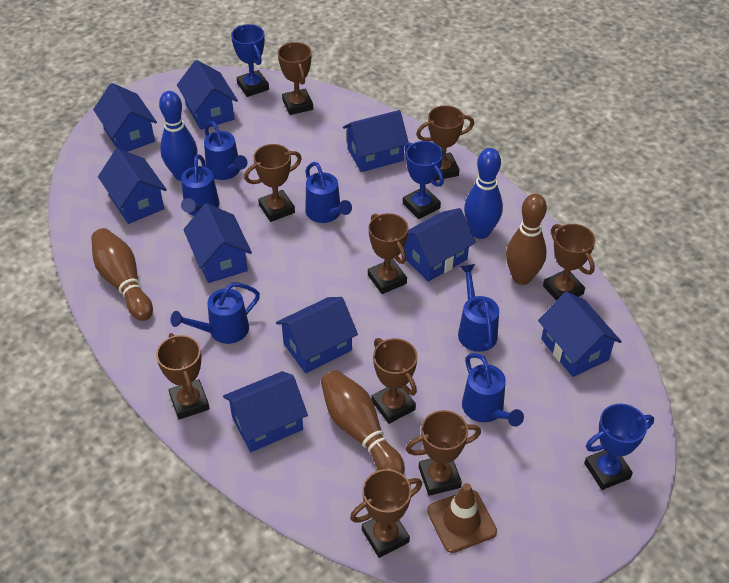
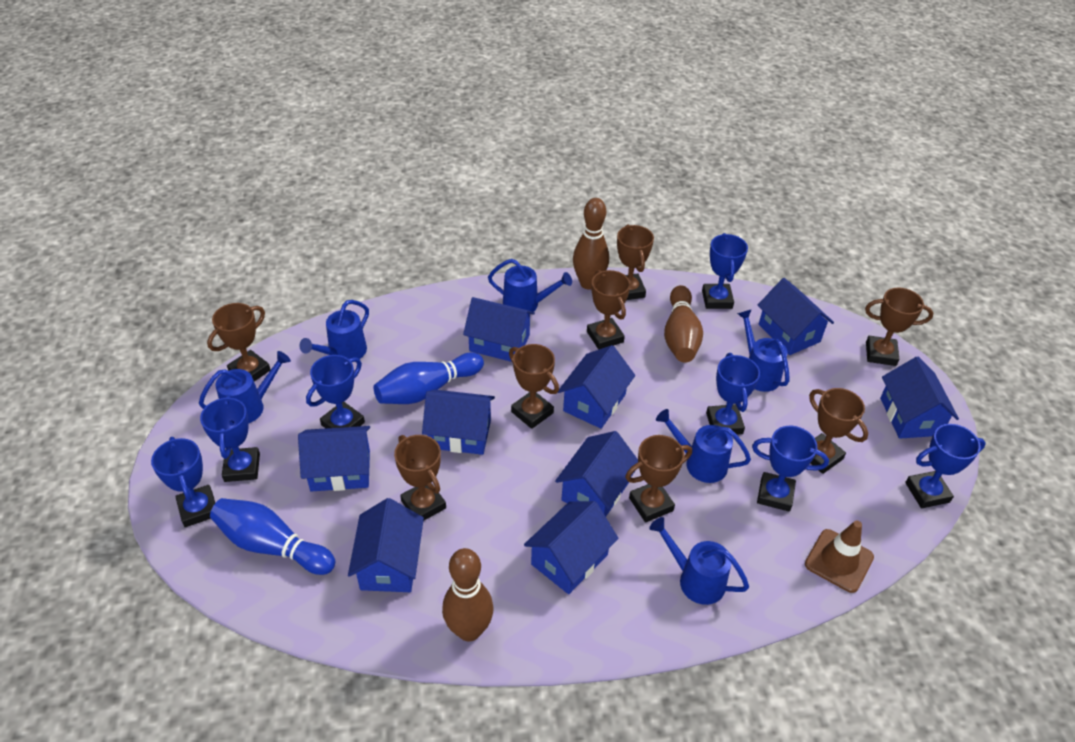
blue trophy: 3 -> 7
brown trophy: 9 -> 8

